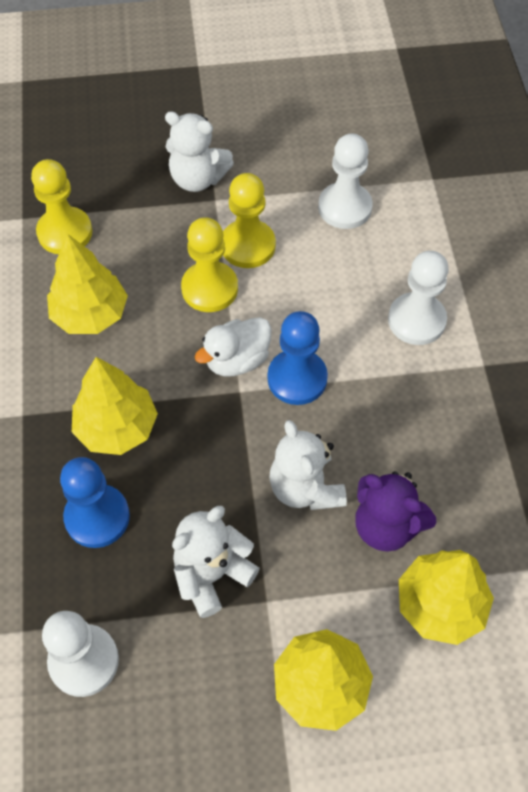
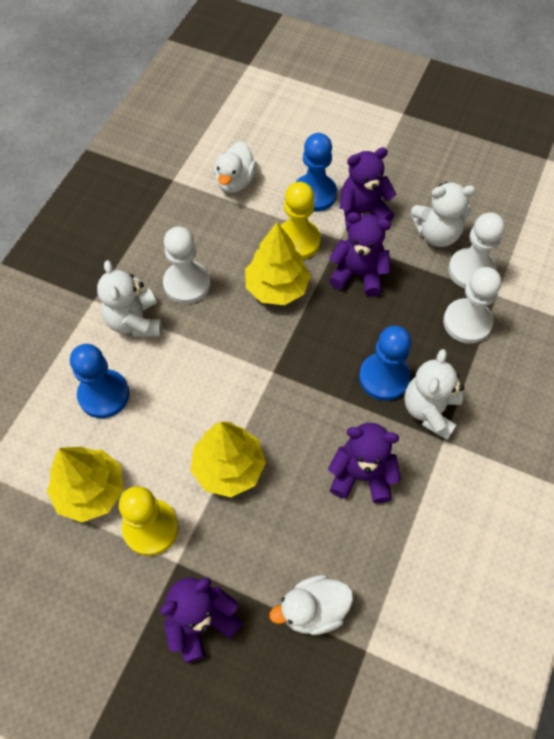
blue pawn: 2 -> 3
purple teddy bear: 1 -> 4
white duck: 1 -> 2
yellow pawn: 3 -> 2
yellow tree: 4 -> 3

